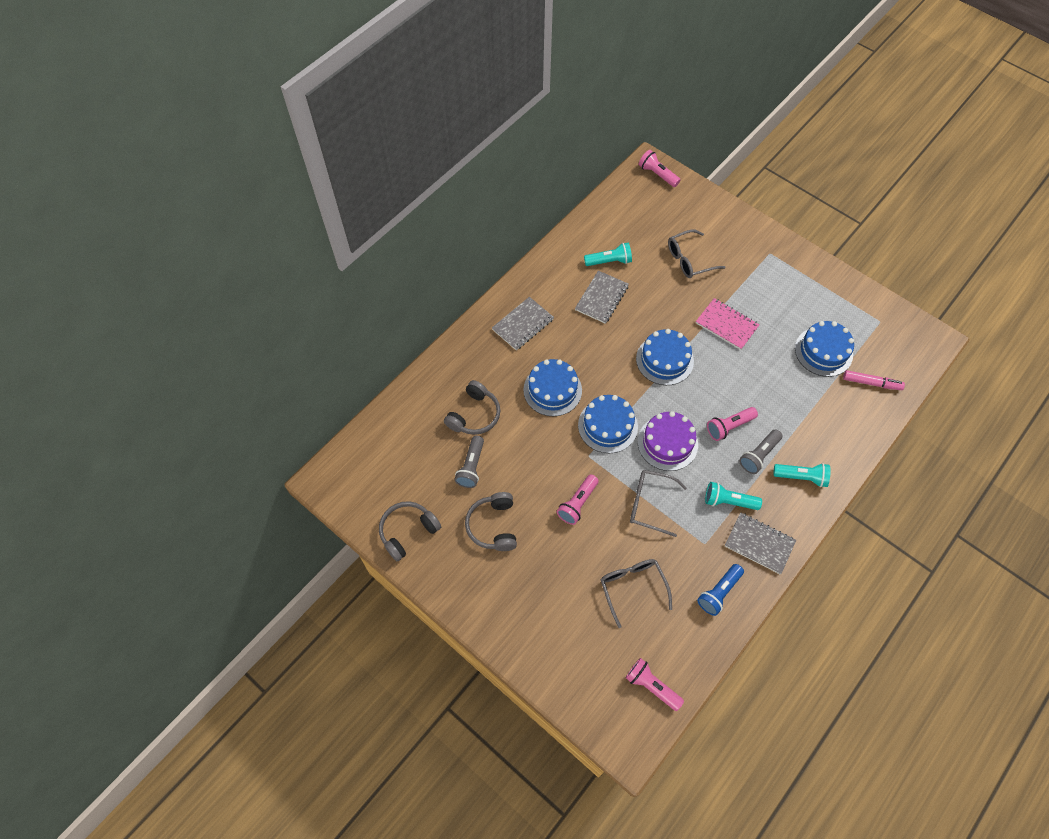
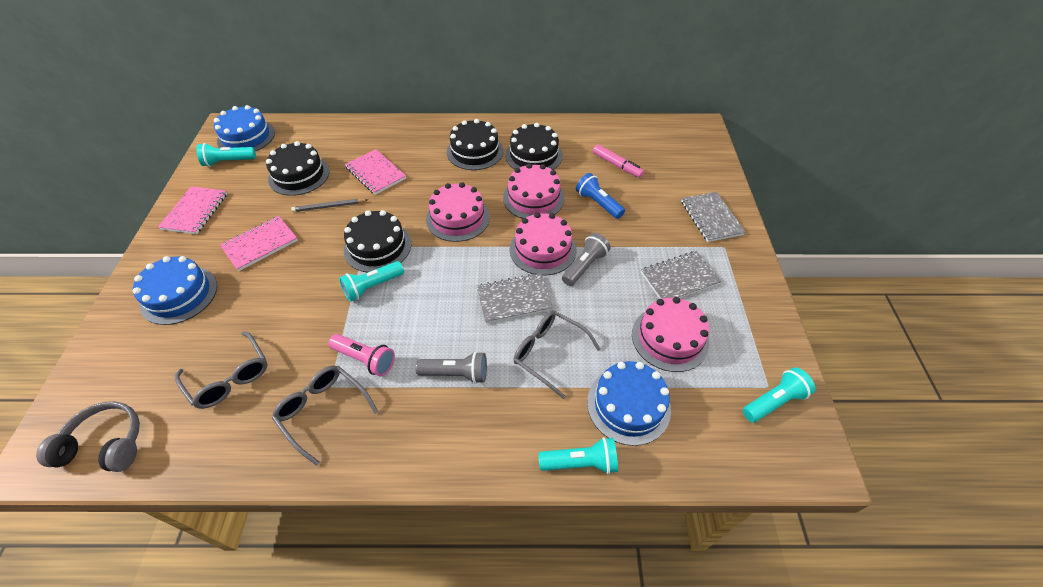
black cake: 0 -> 4
blue cake: 4 -> 3
grey headphones: 3 -> 1
grey pencil: 0 -> 1
pink cake: 0 -> 4
pink flashlight: 4 -> 1
pink notebook: 1 -> 3
purple cake: 1 -> 0
turquoise flashlight: 3 -> 4

